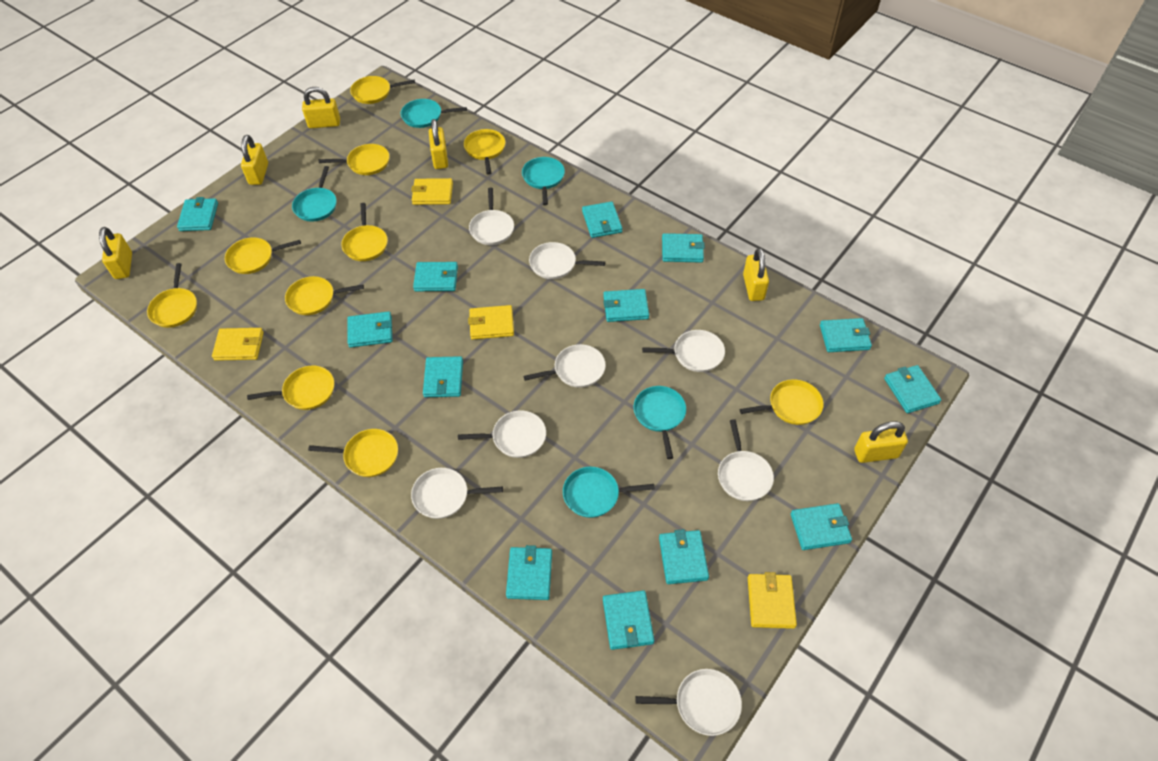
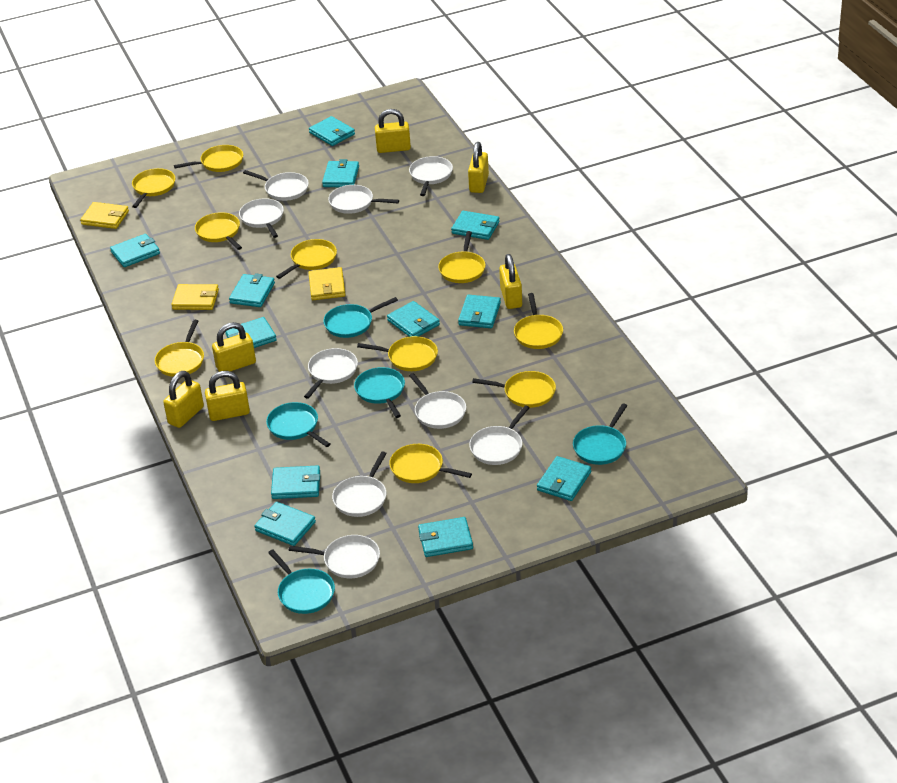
turquoise wallet: 13 -> 12
white pan: 8 -> 9
yellow wallet: 4 -> 3

